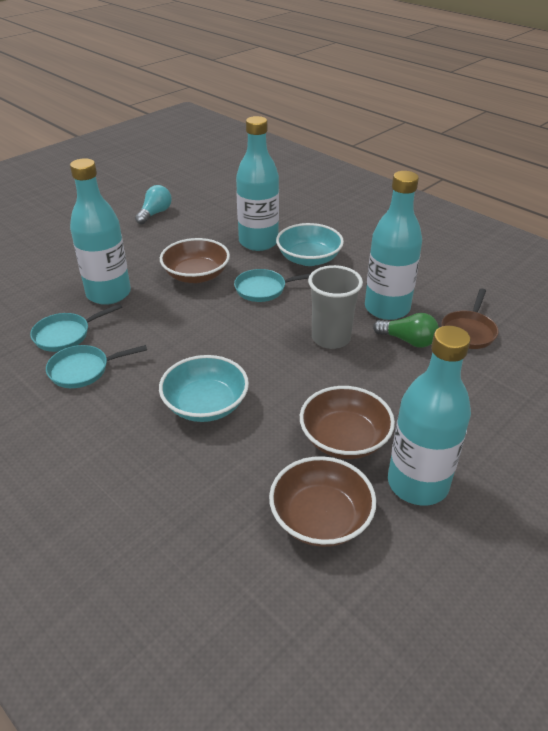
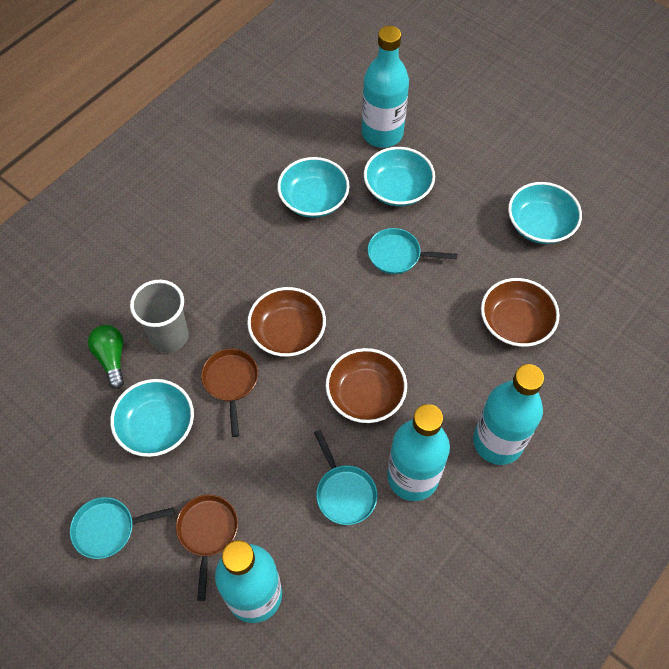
brown pan: 1 -> 2
turquoise bowl: 2 -> 4
turquoise light bulb: 1 -> 0

